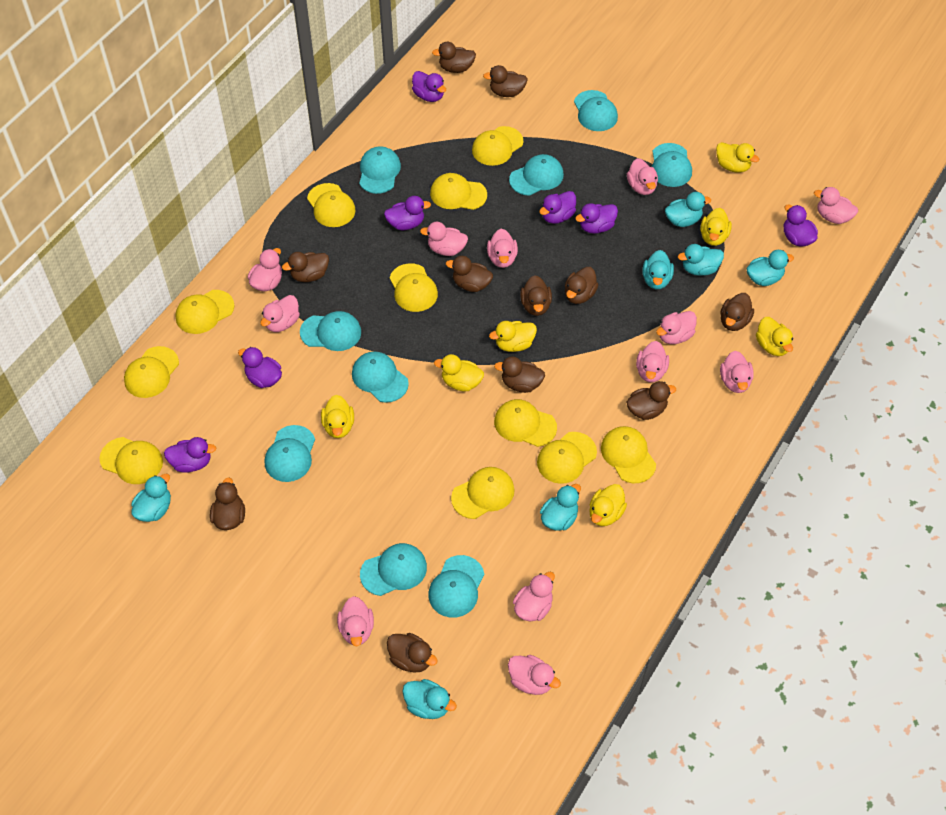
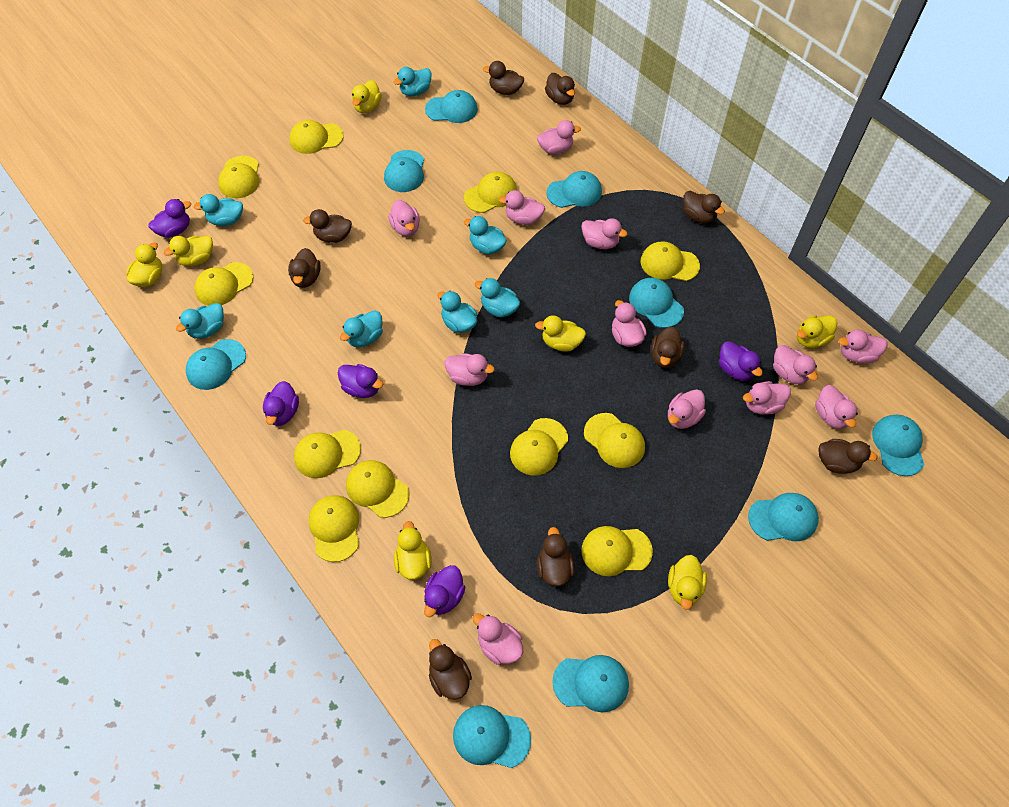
brown duck: 11 -> 9
purple duck: 7 -> 5

